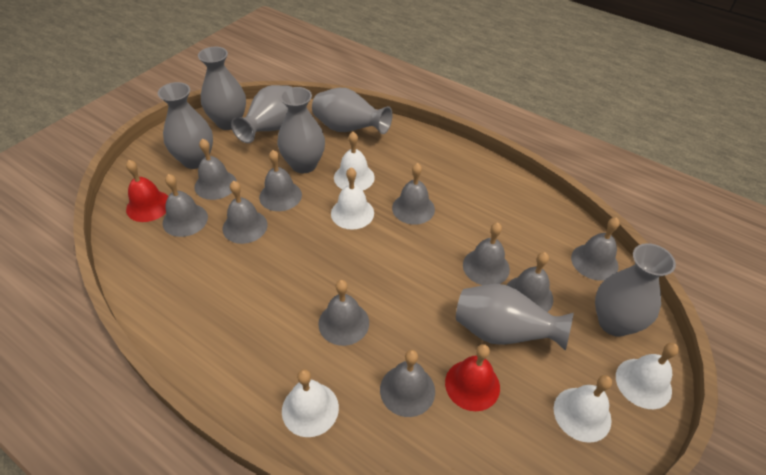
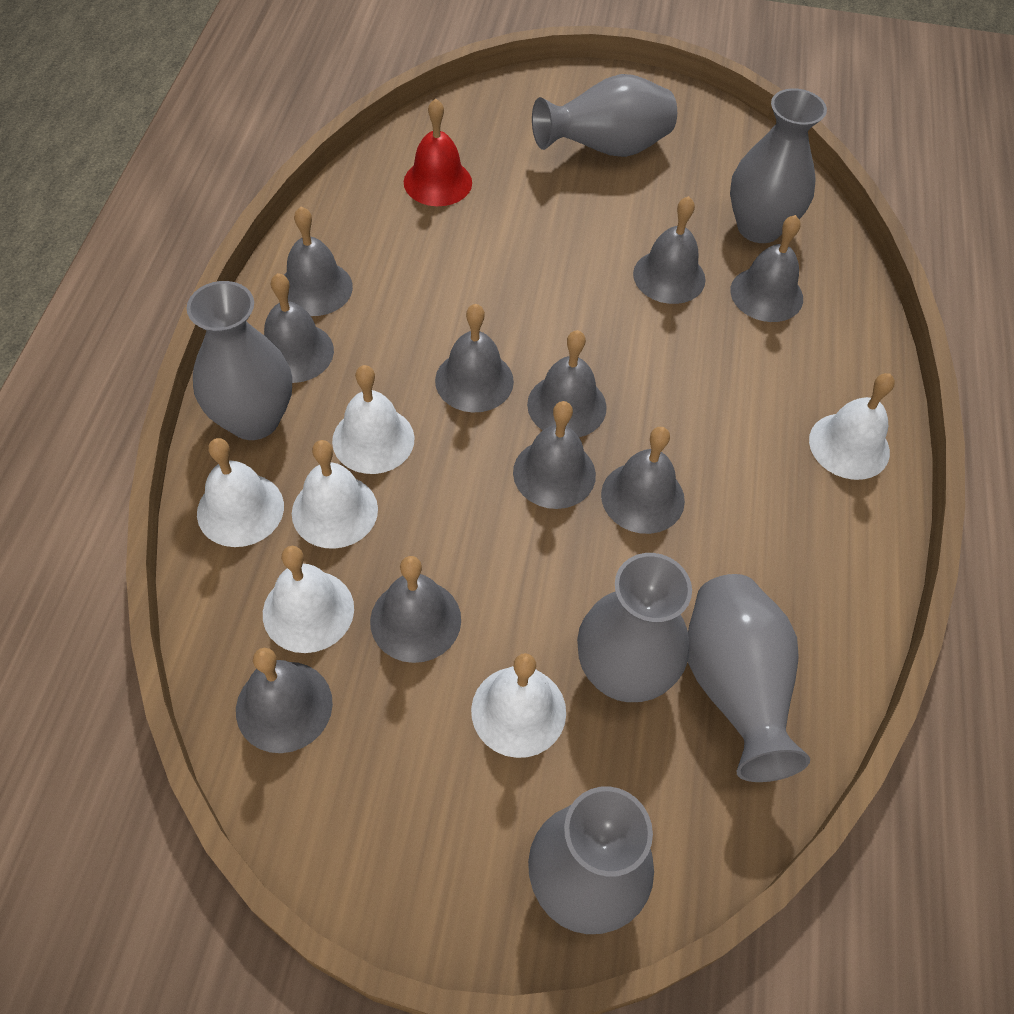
grey vase: 7 -> 6
red bell: 2 -> 1
white bell: 5 -> 6

